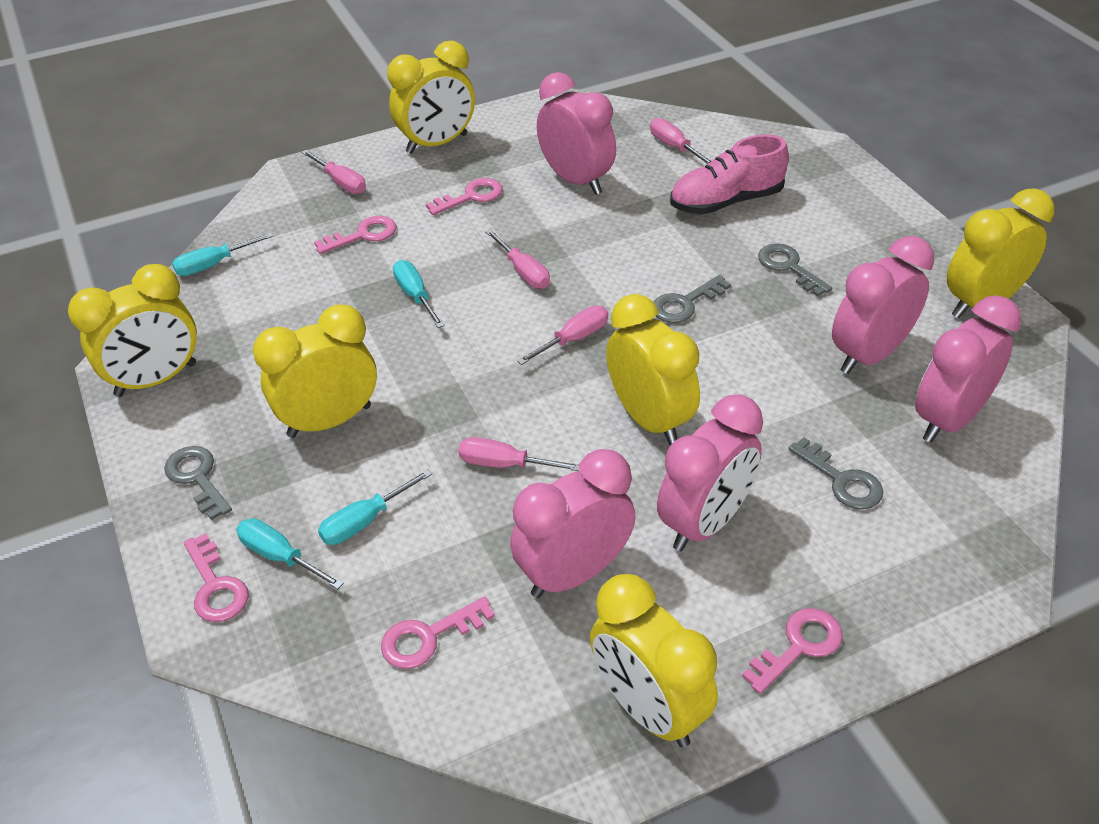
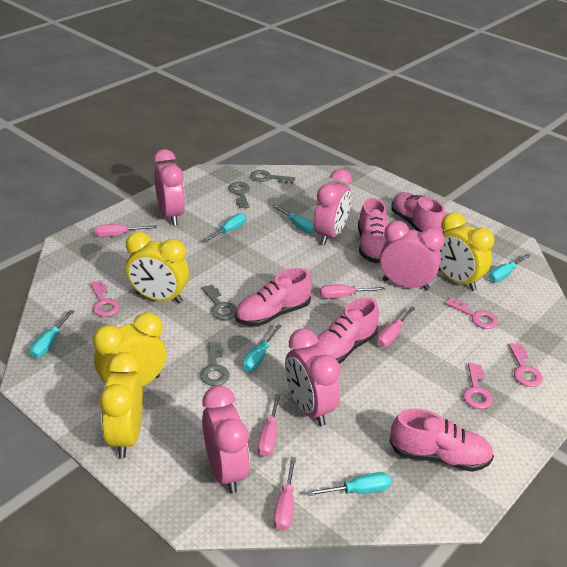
pink key: 5 -> 4
pink shoe: 1 -> 5
turquoise screwdriver: 4 -> 6
yellow clock: 6 -> 4

